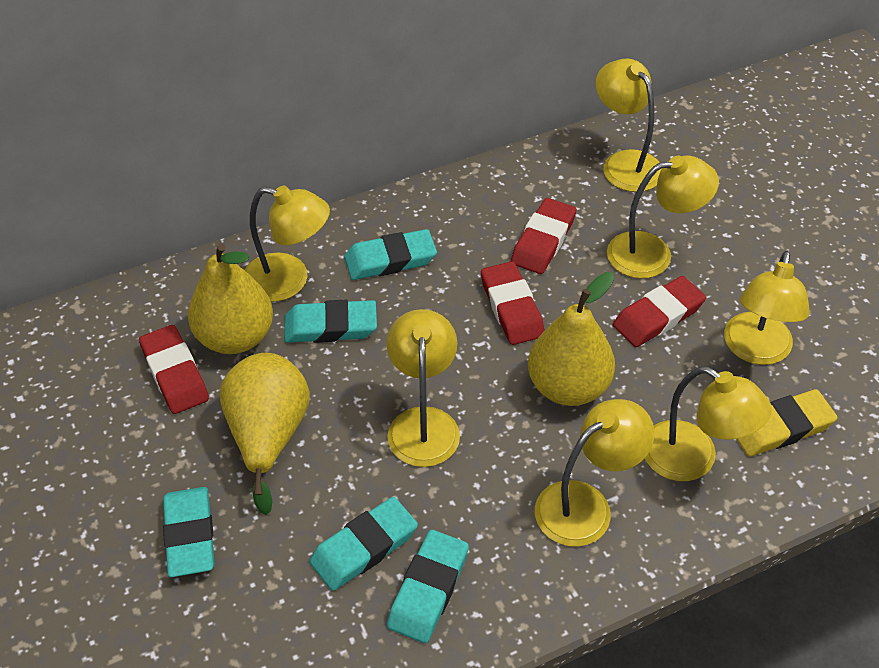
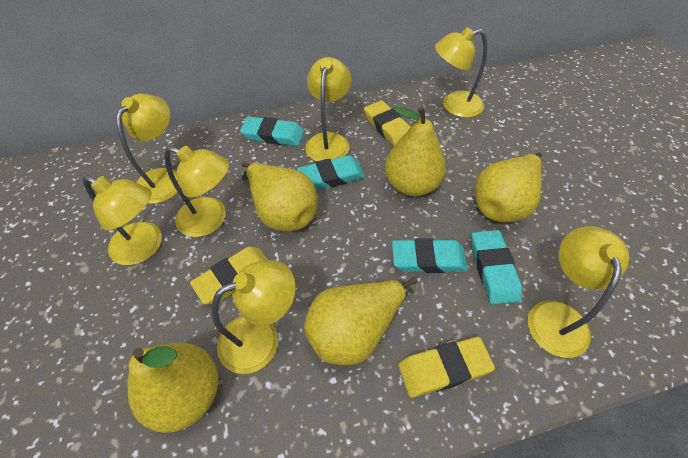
red eraser: 4 -> 0
turquoise eraser: 5 -> 4
yellow eraser: 1 -> 3
yellow pear: 3 -> 5

